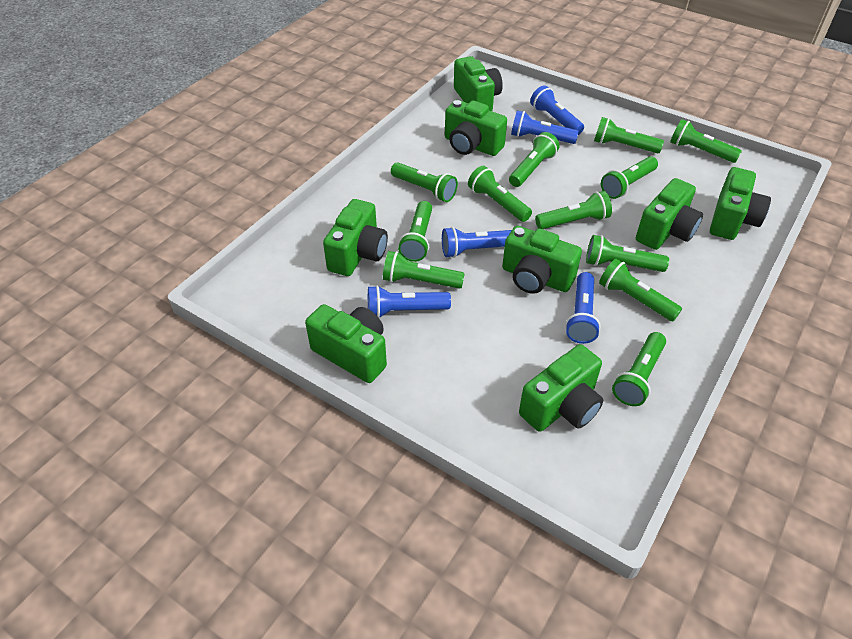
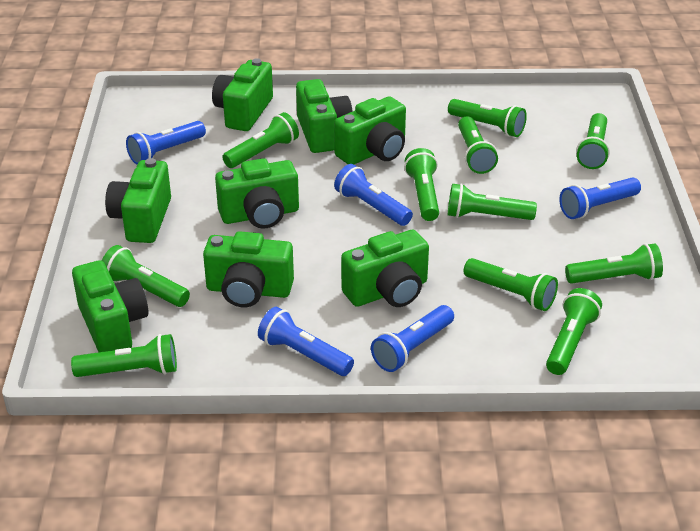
green flashlight: 12 -> 11

